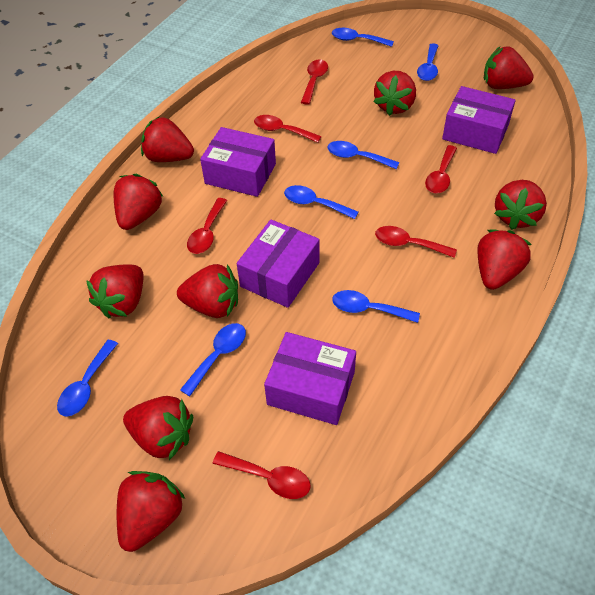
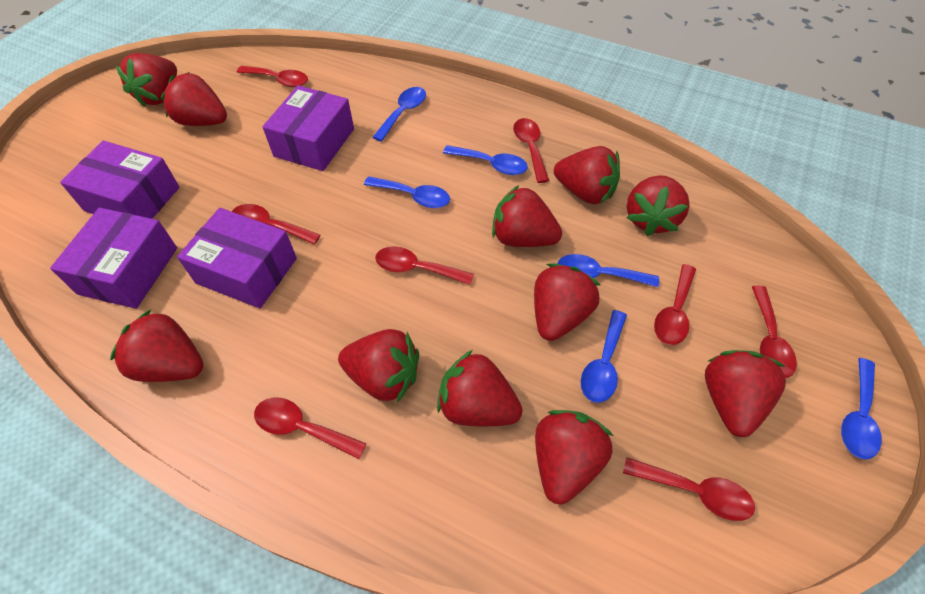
blue spoon: 7 -> 6
red spoon: 6 -> 8
red strawberry: 10 -> 11

